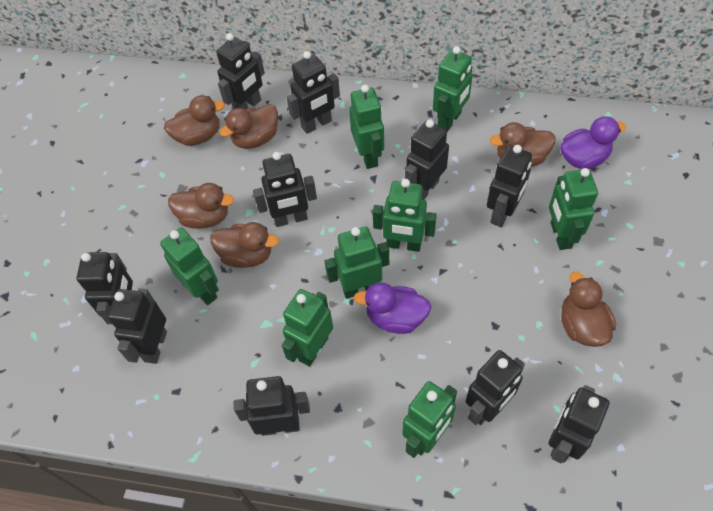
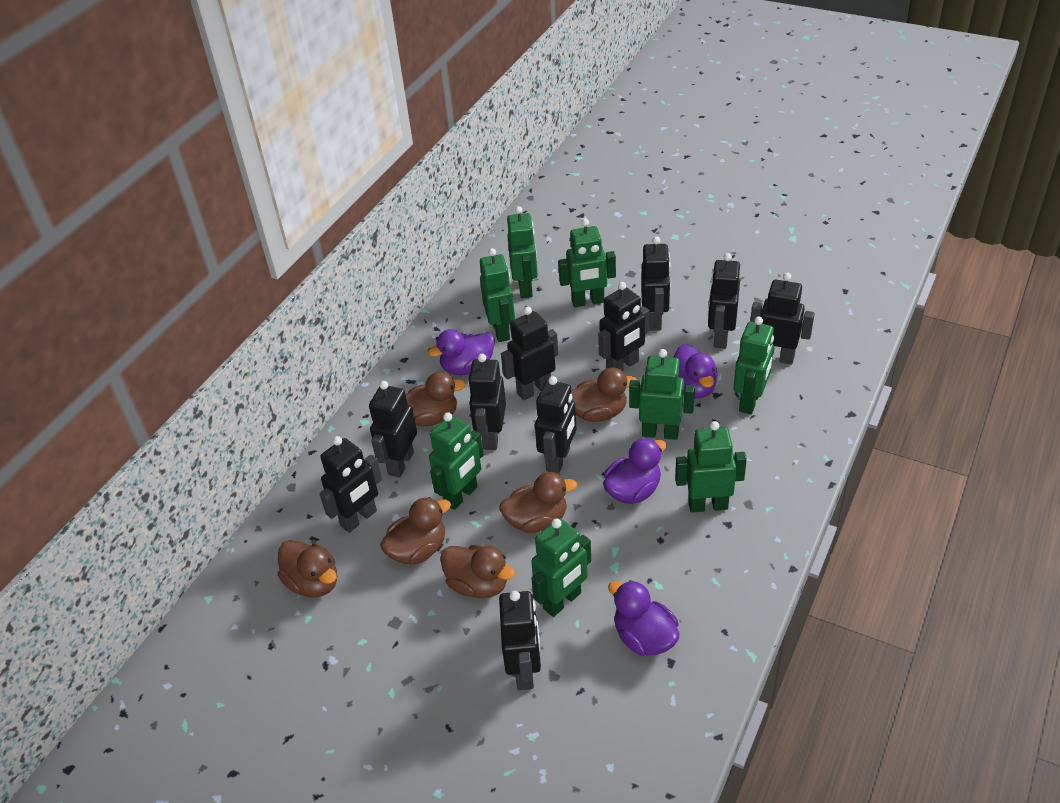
purple duck: 2 -> 4

